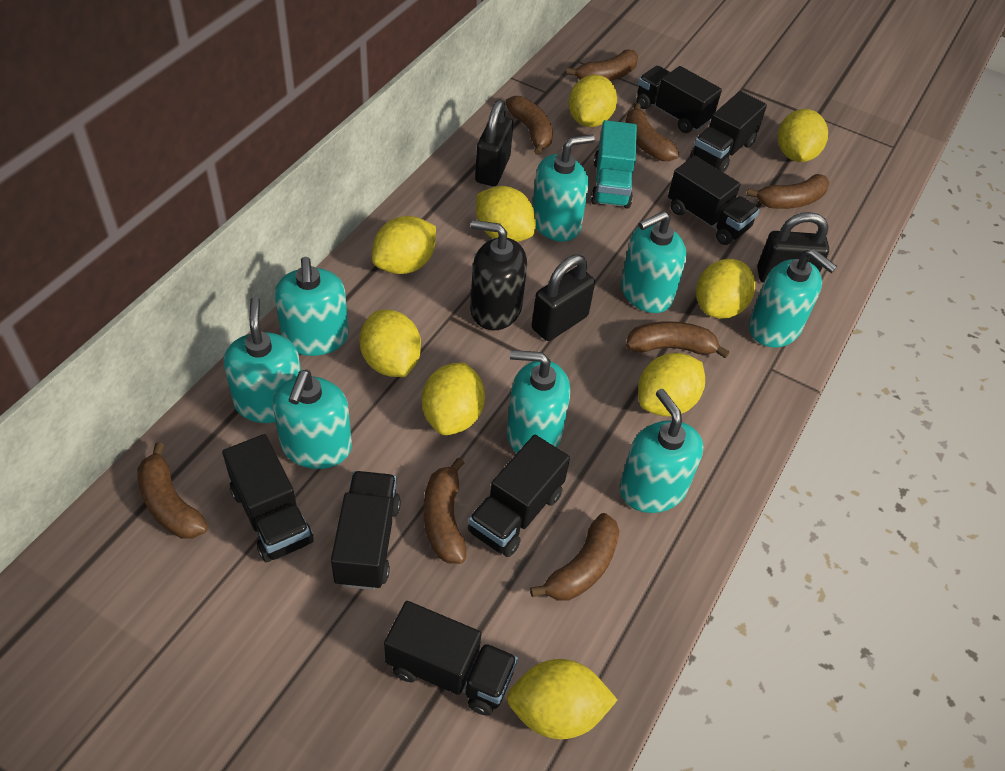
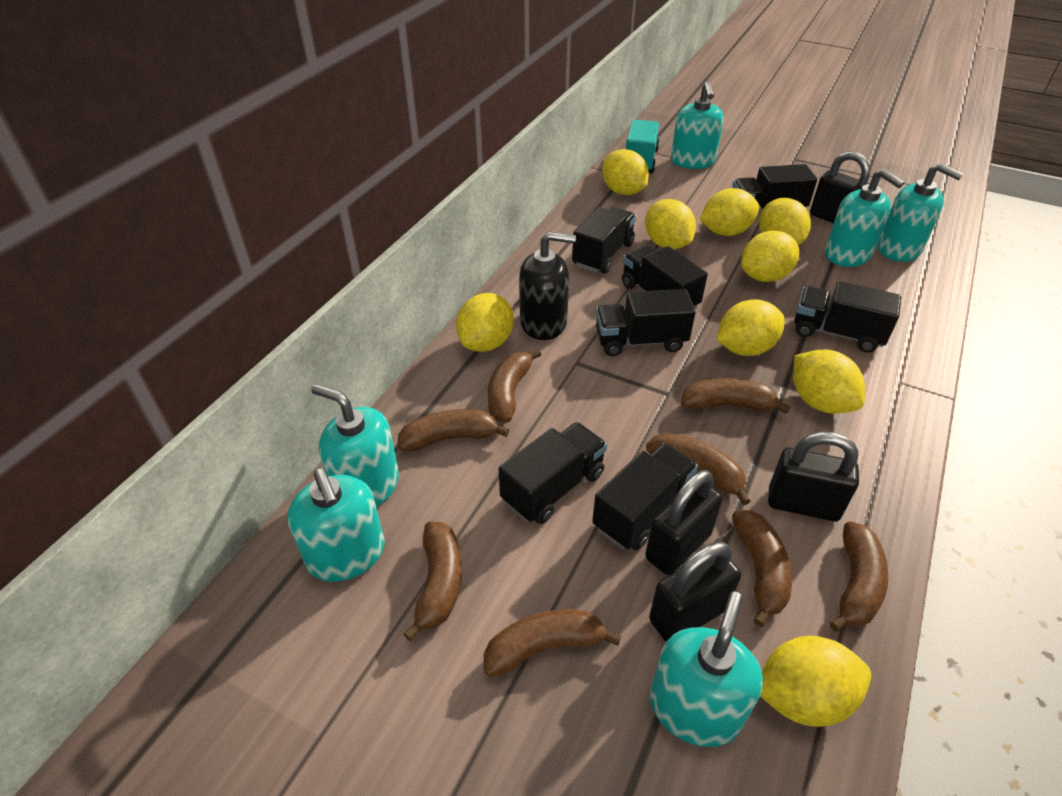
black padlock: 3 -> 4
turquoise soap dispenser: 8 -> 6

